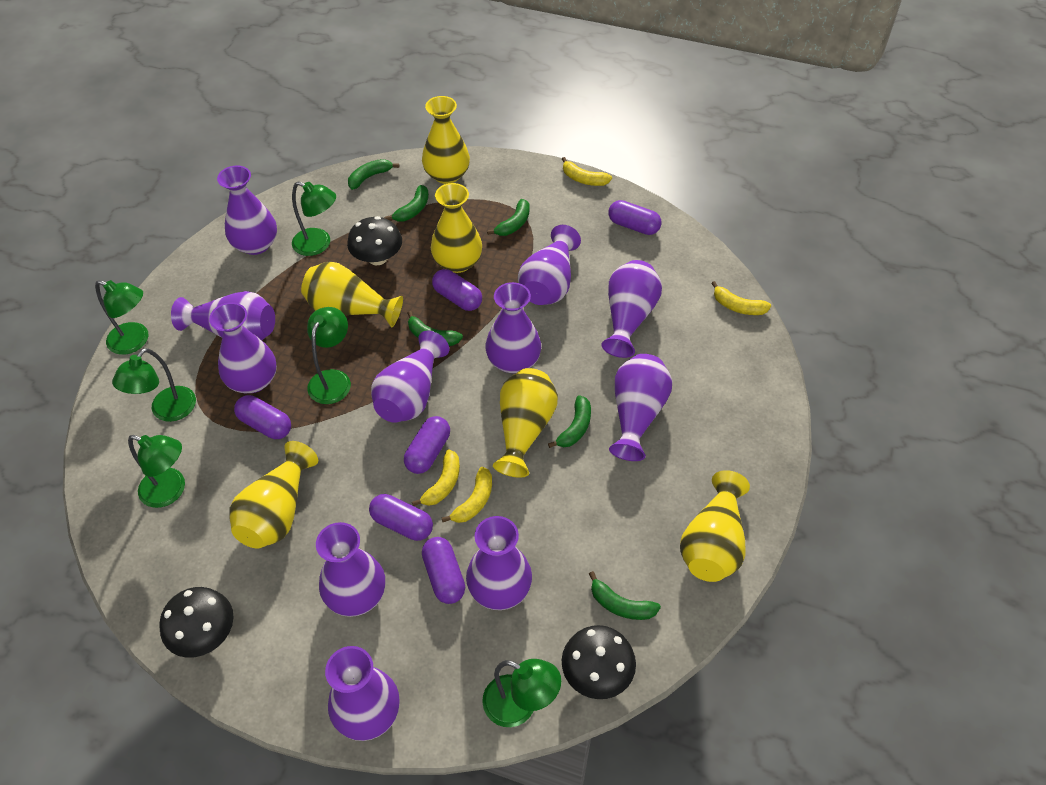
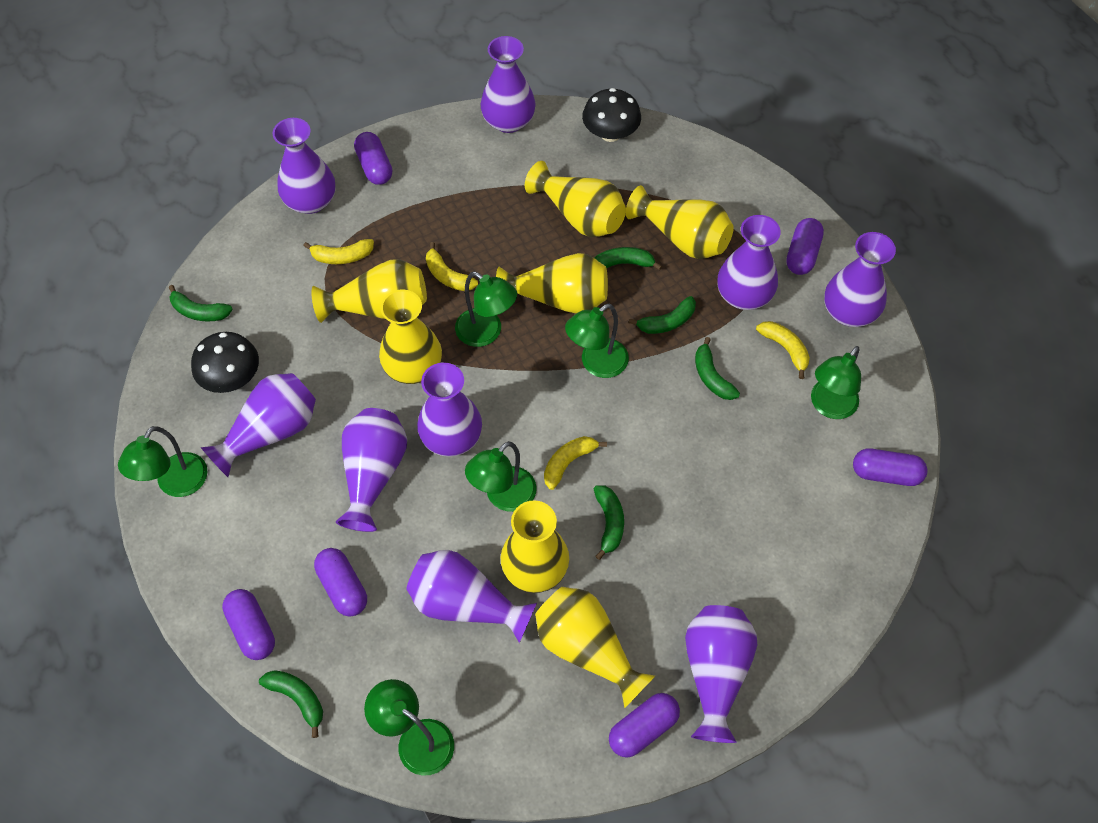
black mushroom: 3 -> 2
purple vase: 11 -> 9
yellow vase: 6 -> 7

